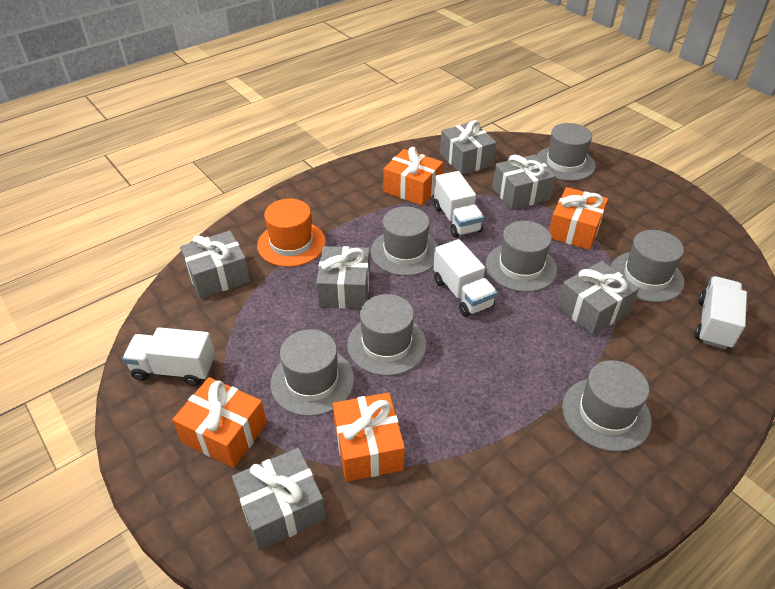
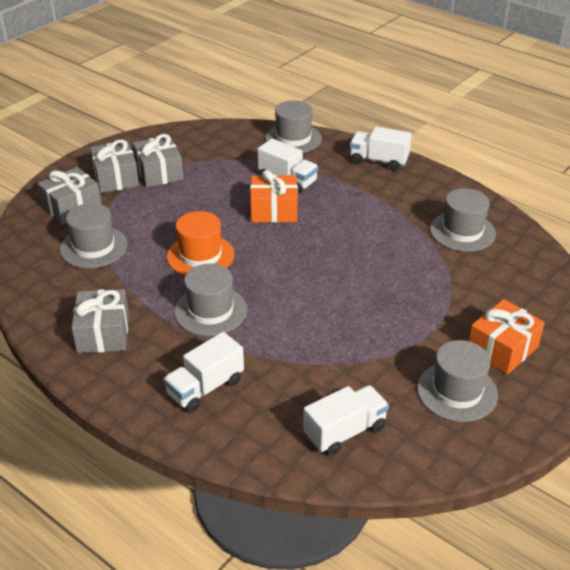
grey gift: 6 -> 4
grey hat: 7 -> 5
orange gift: 4 -> 2

